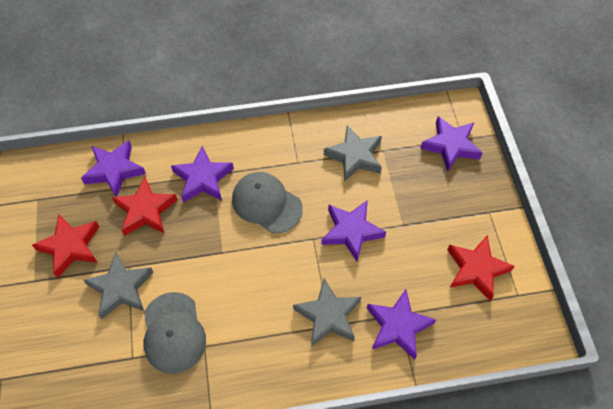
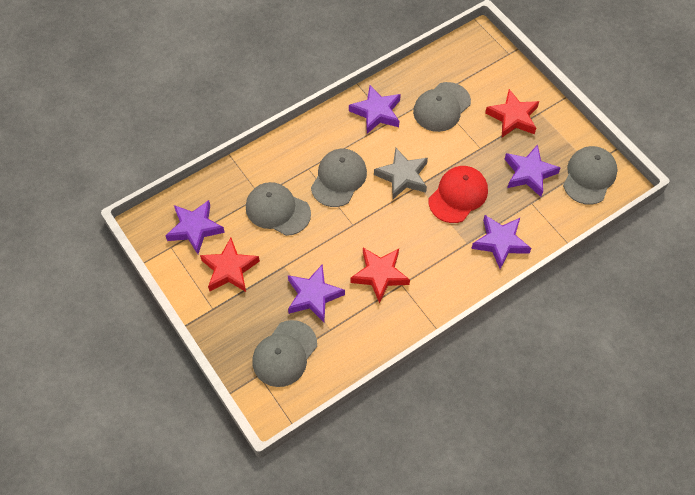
grey cap: 2 -> 5
grey star: 3 -> 1
red cap: 0 -> 1

